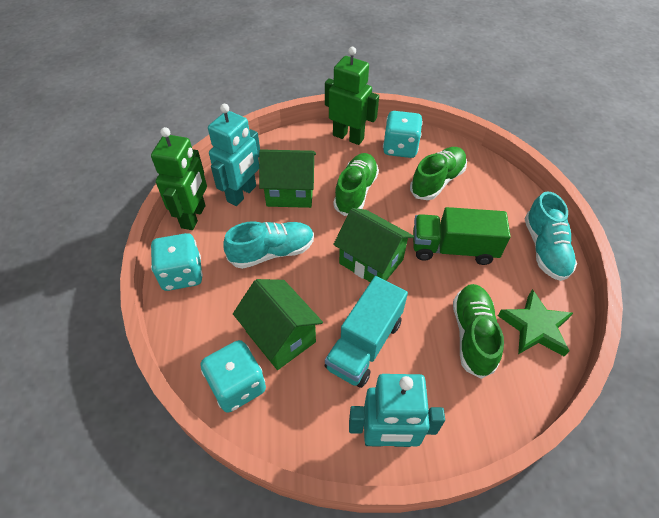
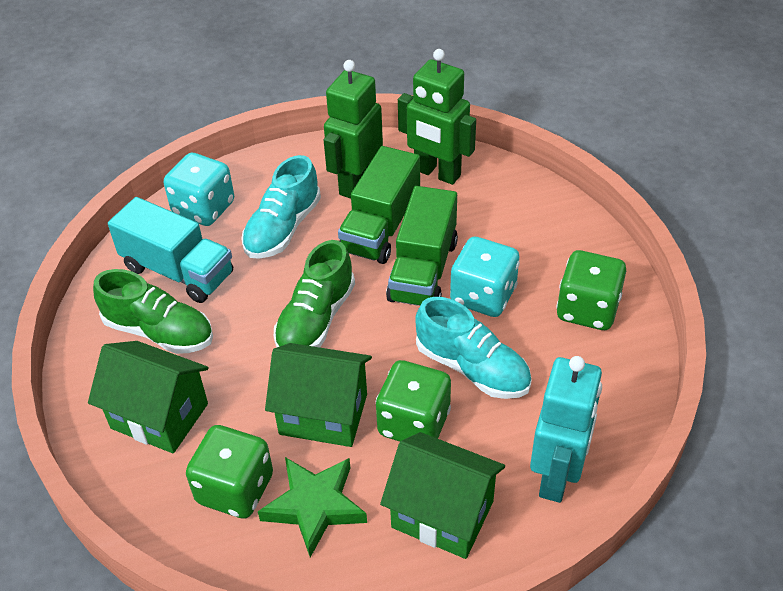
green dice: 0 -> 3
green shoe: 3 -> 2
green truck: 1 -> 2
turquoise dice: 3 -> 2
turquoise robot: 2 -> 1

